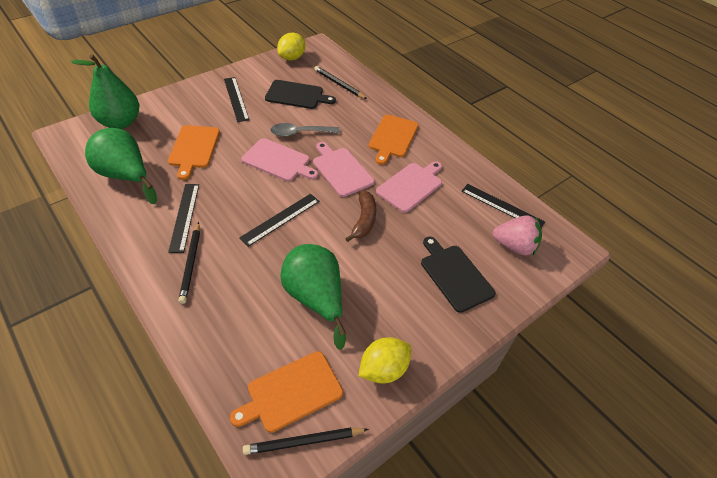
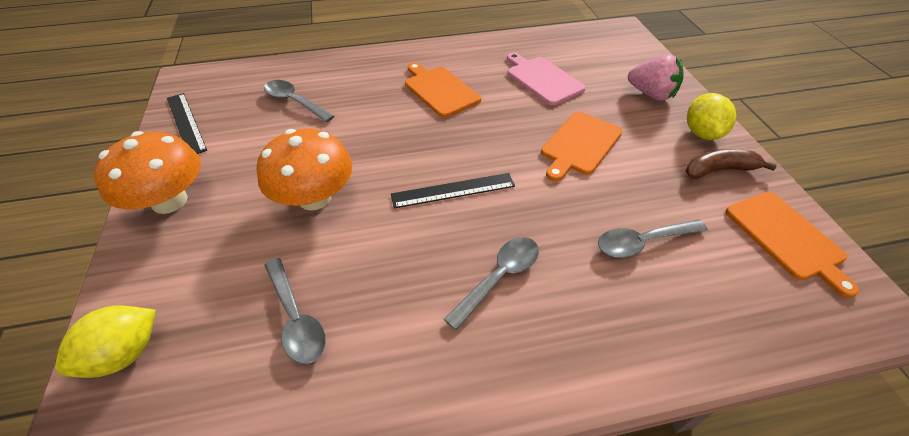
black cutting board: 2 -> 0
black pencil: 3 -> 0
black ruler: 4 -> 2
green pear: 3 -> 0
grey spoon: 1 -> 4
orange mushroom: 0 -> 2
pink cutting board: 3 -> 1

